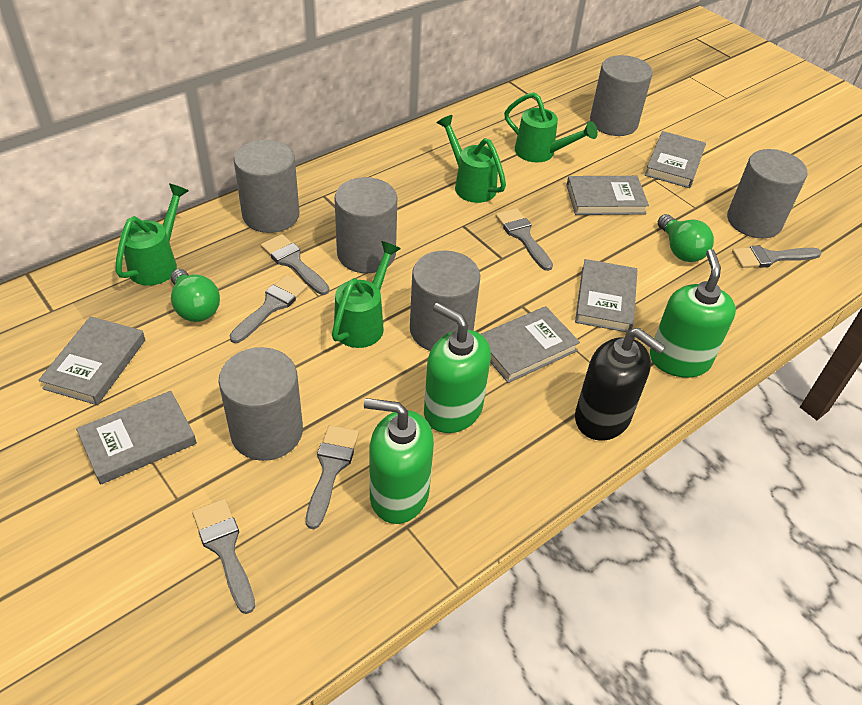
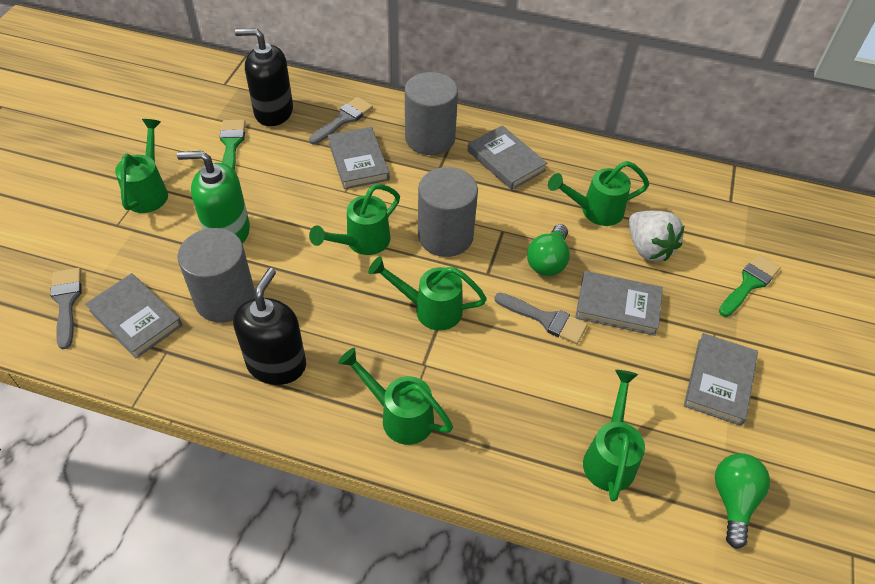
black soap dispenser: 1 -> 2
green brush: 0 -> 2
green soap dispenser: 3 -> 1
green watering can: 4 -> 6
grey book: 6 -> 5
grey brush: 6 -> 3
grey cylinder: 6 -> 3
white strawberry: 0 -> 1

